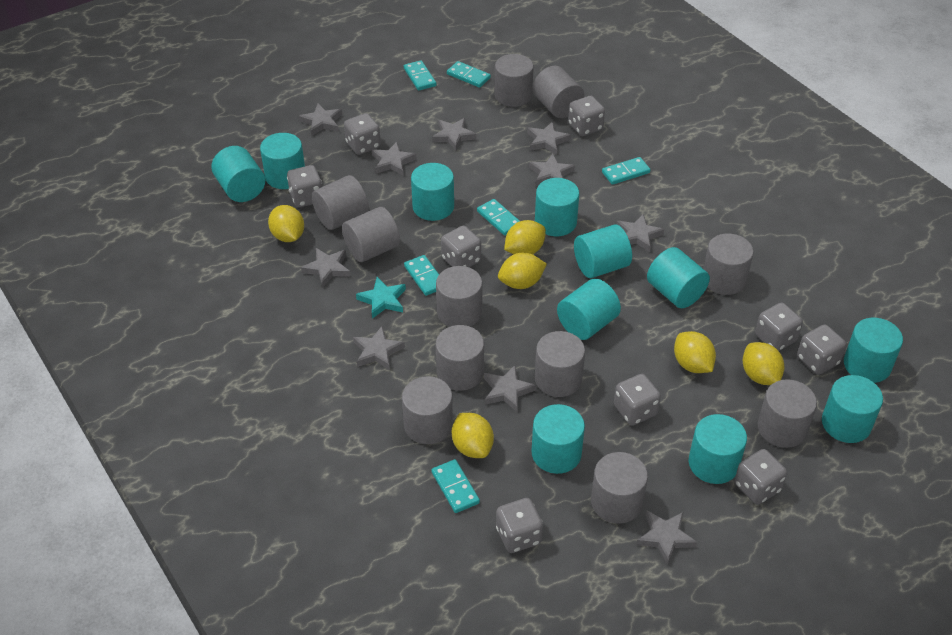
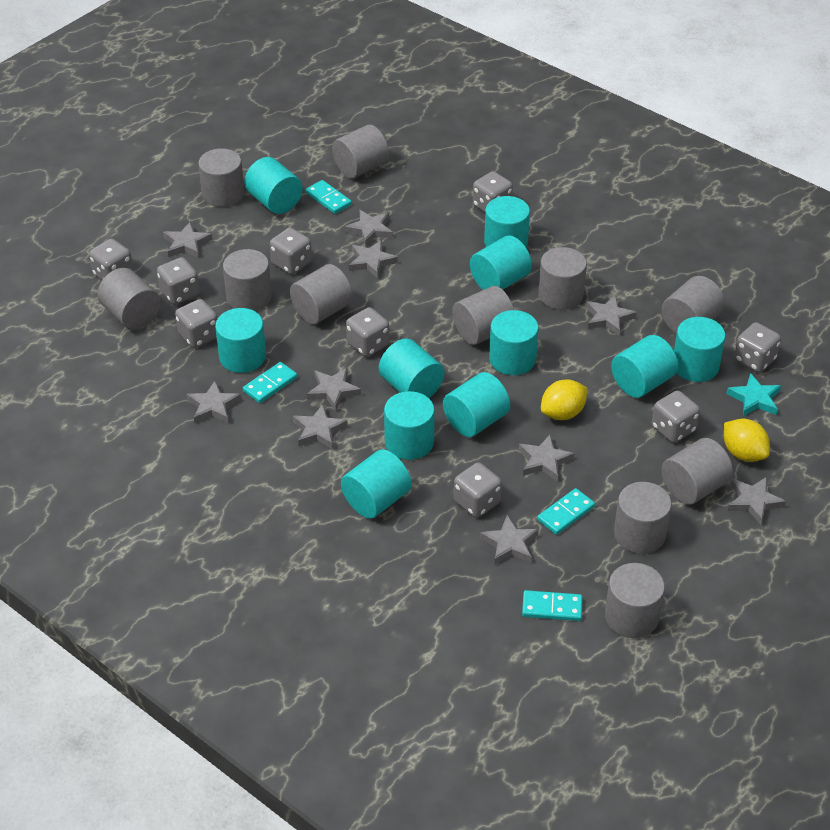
turquoise domino: 6 -> 4
yellow lemon: 6 -> 2

